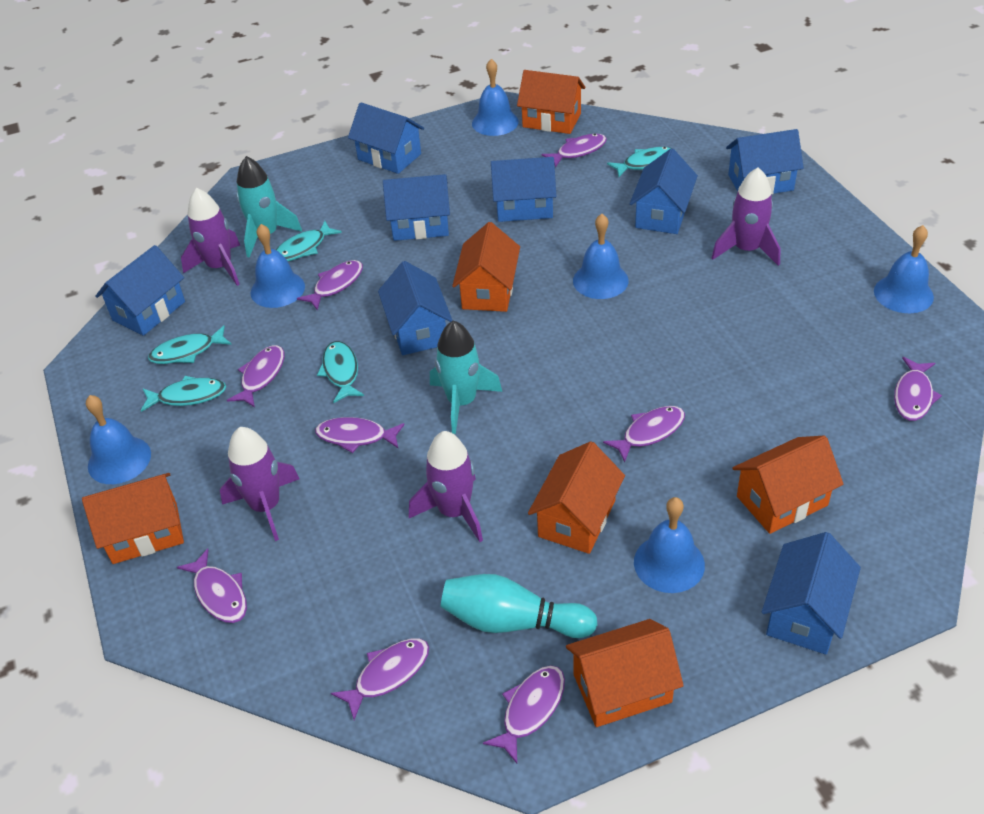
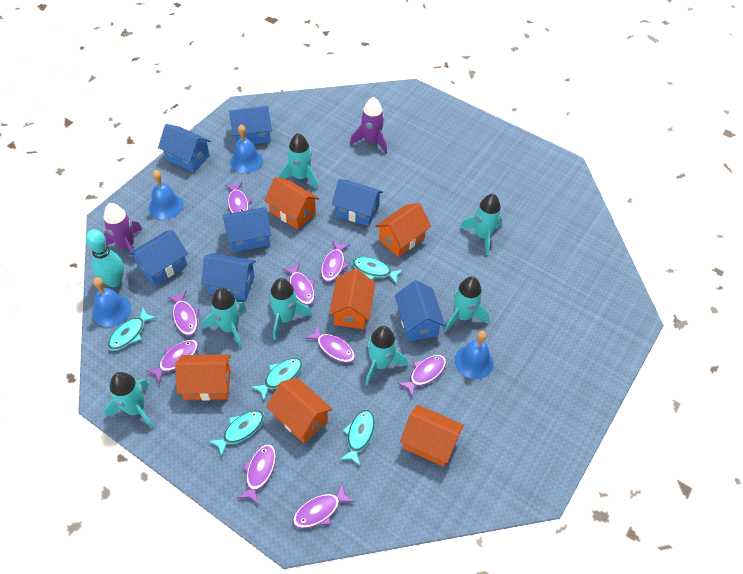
blue bell: 6 -> 4
blue house: 8 -> 7
purple rocket: 4 -> 2
turquoise rocket: 2 -> 7

